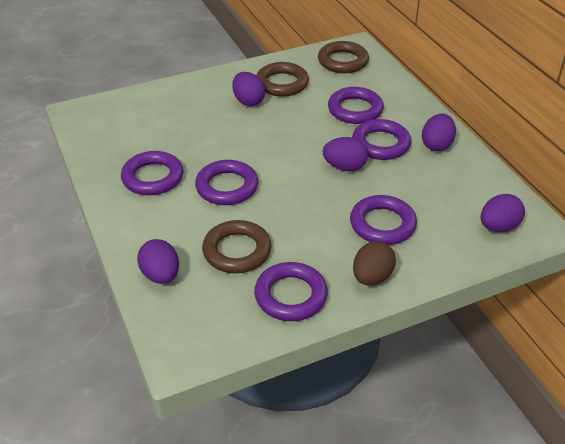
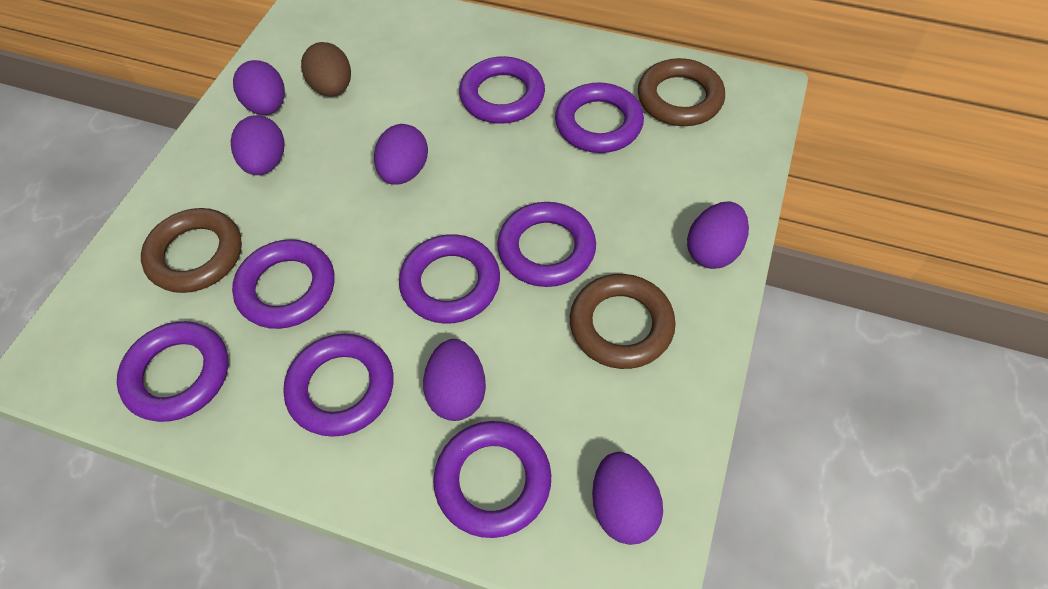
purple egg: 5 -> 6
purple ring: 6 -> 8

